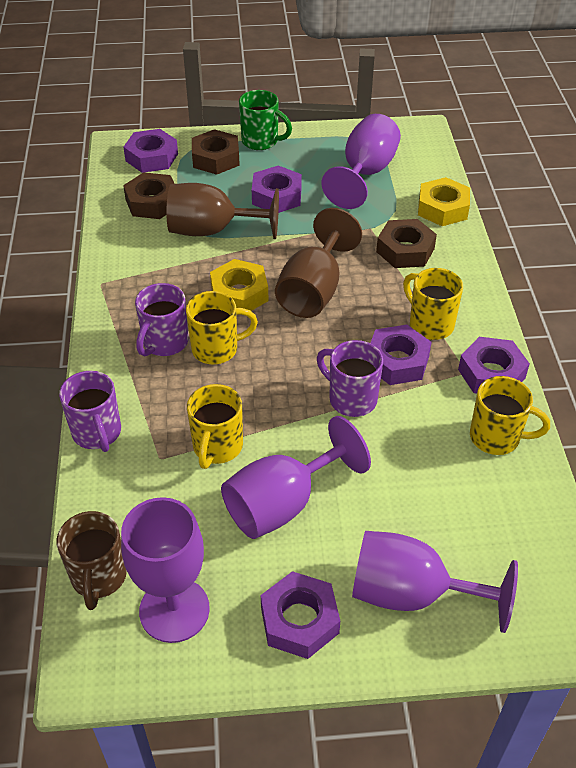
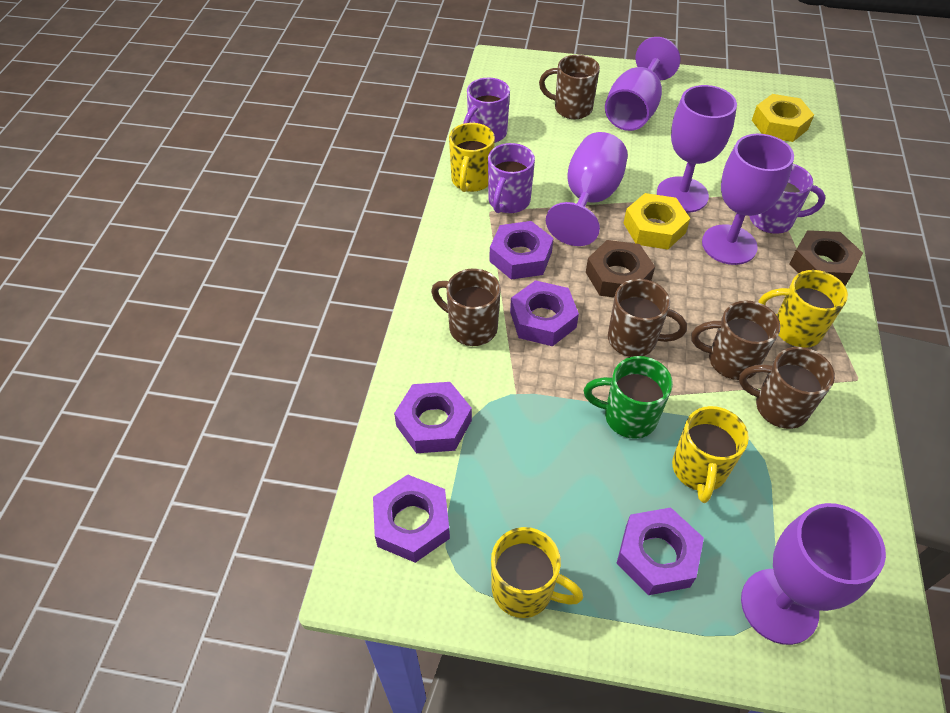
brown goblet: 2 -> 0
brown mug: 1 -> 5
brown nut: 3 -> 2
purple goblet: 4 -> 5

